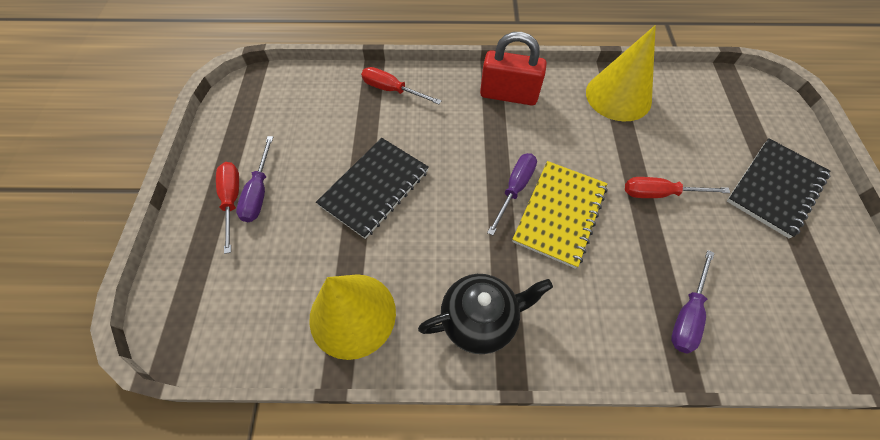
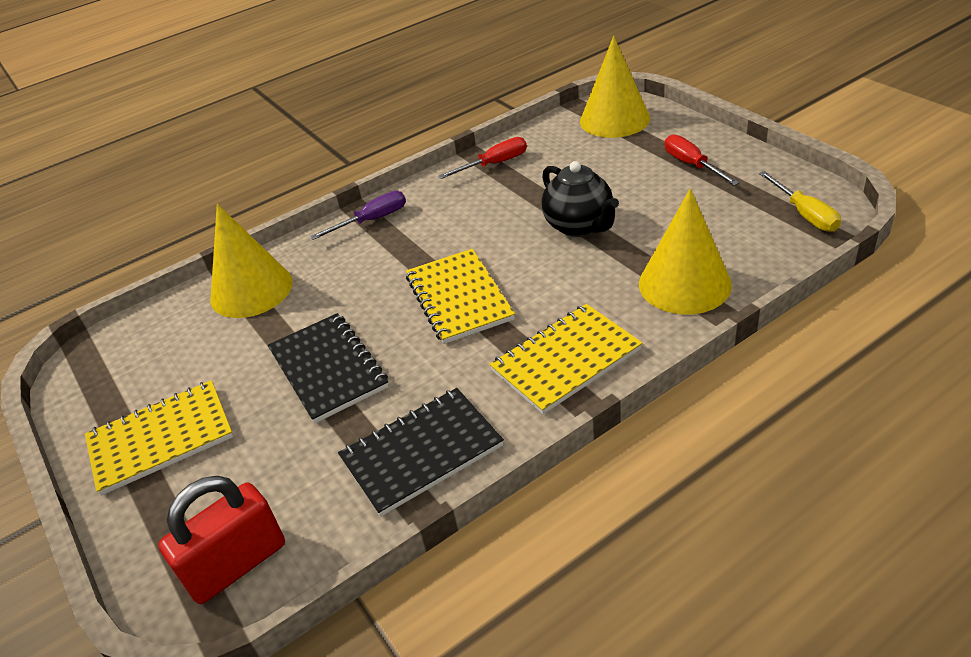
purple screwdriver: 3 -> 1
red screwdriver: 3 -> 2
yellow cone: 2 -> 3
yellow notebook: 1 -> 3
yellow screwdriver: 0 -> 1

